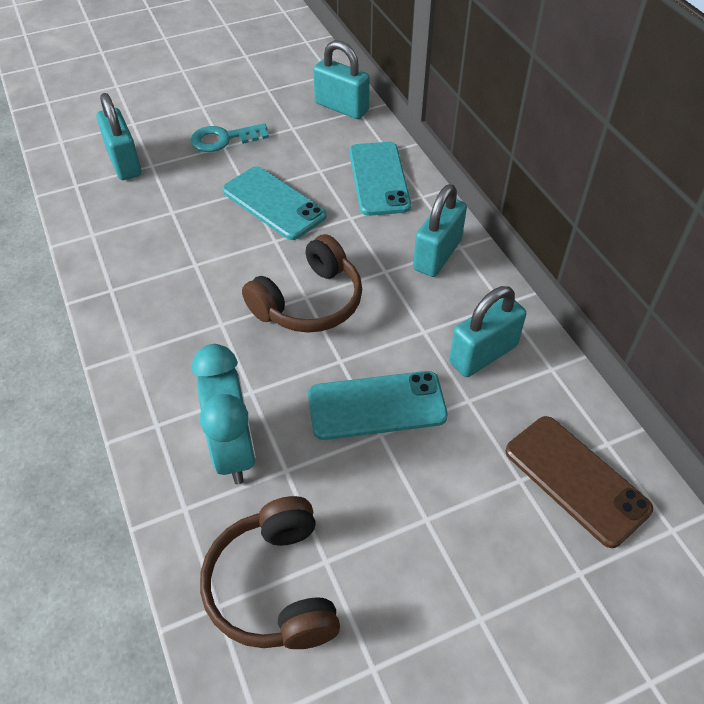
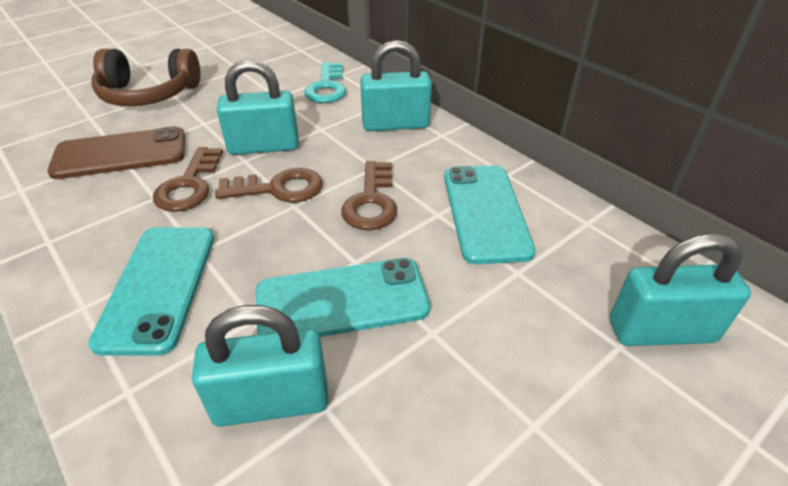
brown headphones: 2 -> 1
brown key: 0 -> 3
turquoise clock: 1 -> 0

